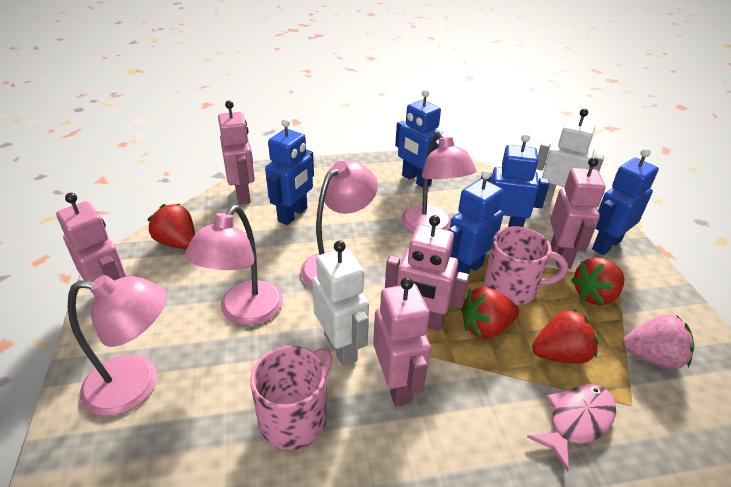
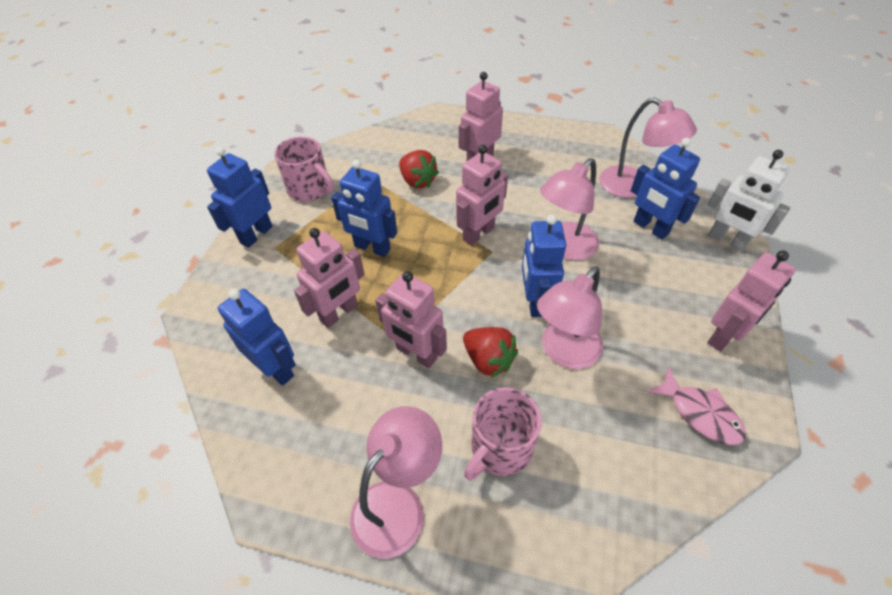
pink strawberry: 1 -> 0
red strawberry: 4 -> 2
white robot: 2 -> 1

